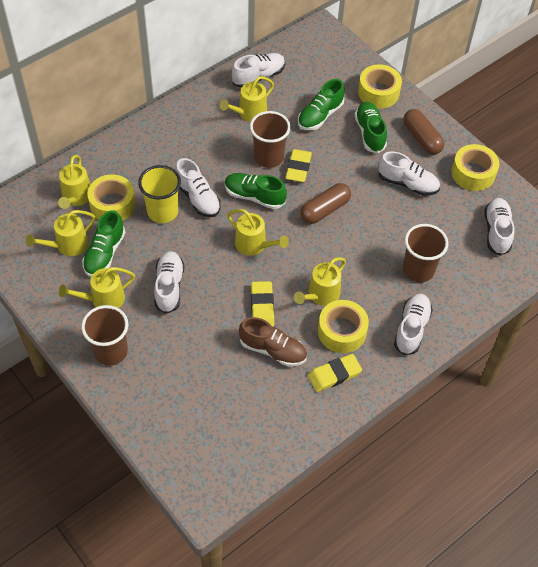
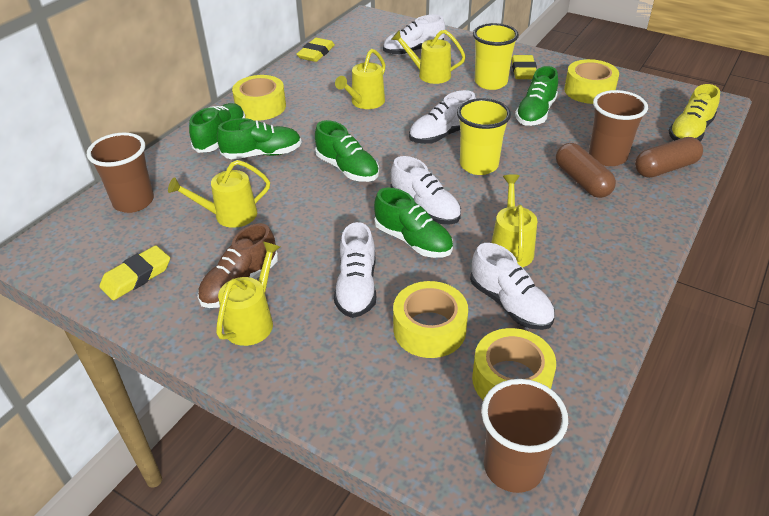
green shoe: 4 -> 5
white shoe: 6 -> 5
yellow cup: 1 -> 2
yellow shoe: 0 -> 1
yellow watering can: 6 -> 5

